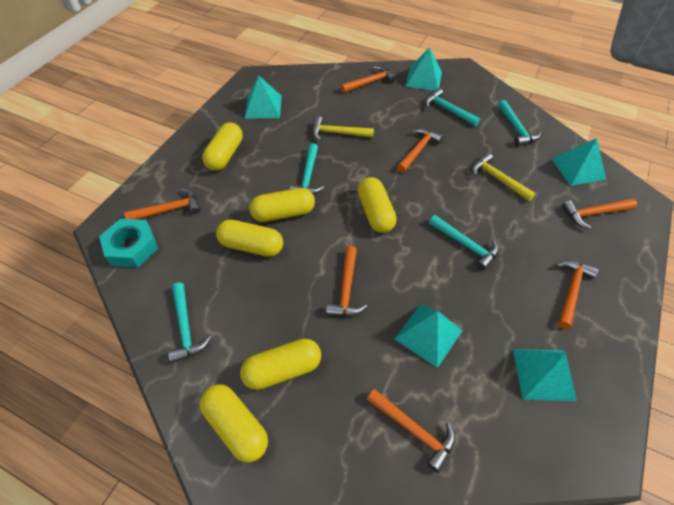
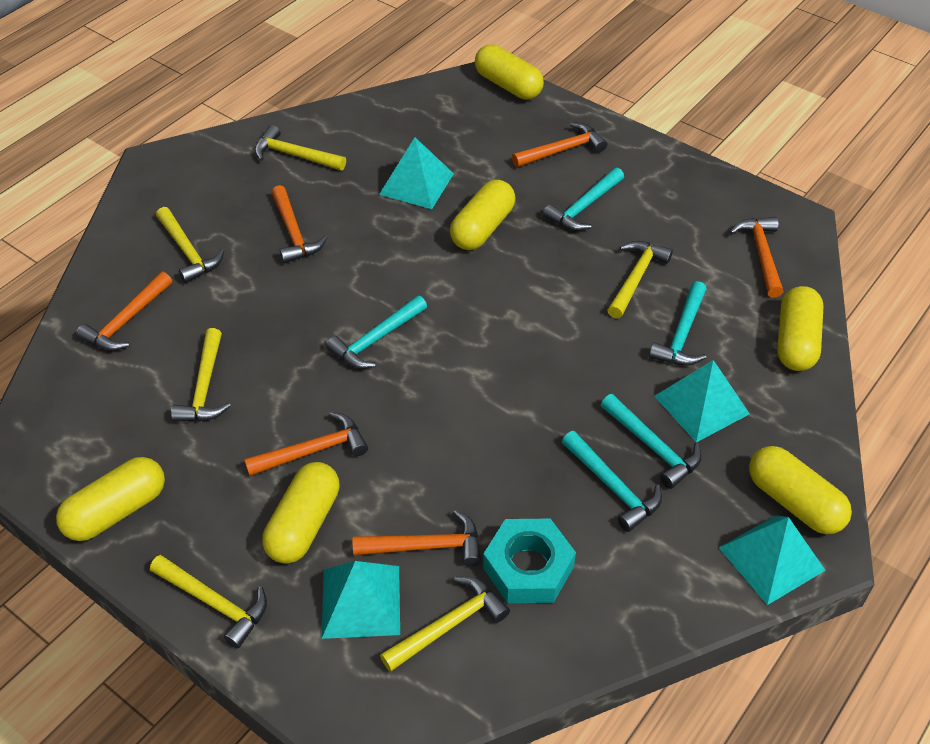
orange hammer: 7 -> 6
turquoise pyramid: 5 -> 4
yellow hammer: 2 -> 6

